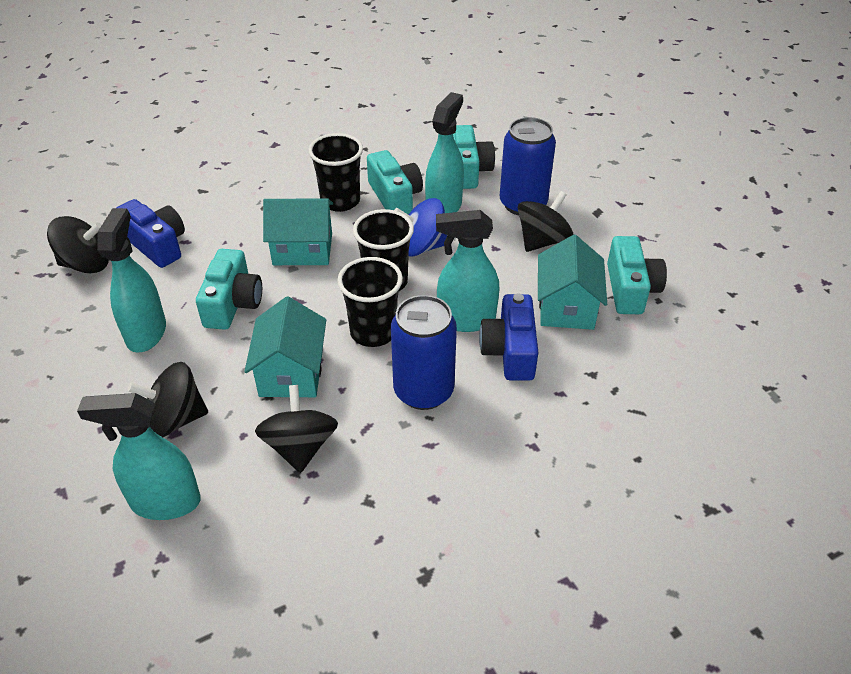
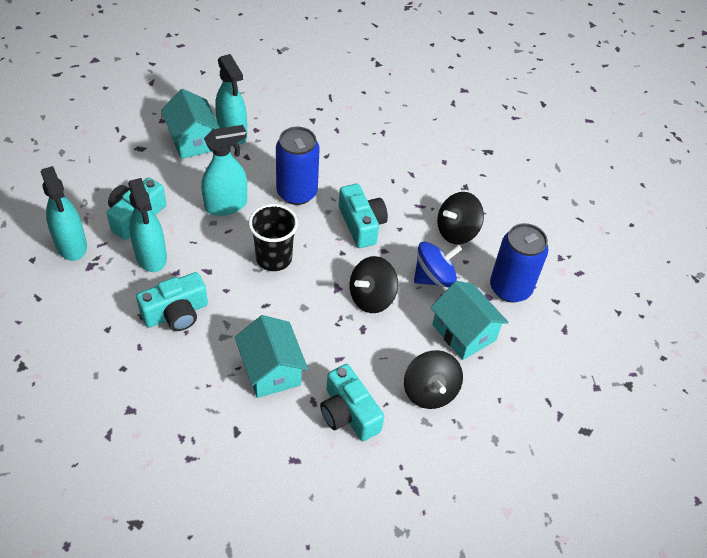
black cup: 3 -> 1
black spinning top: 4 -> 3
blue camera: 2 -> 0

